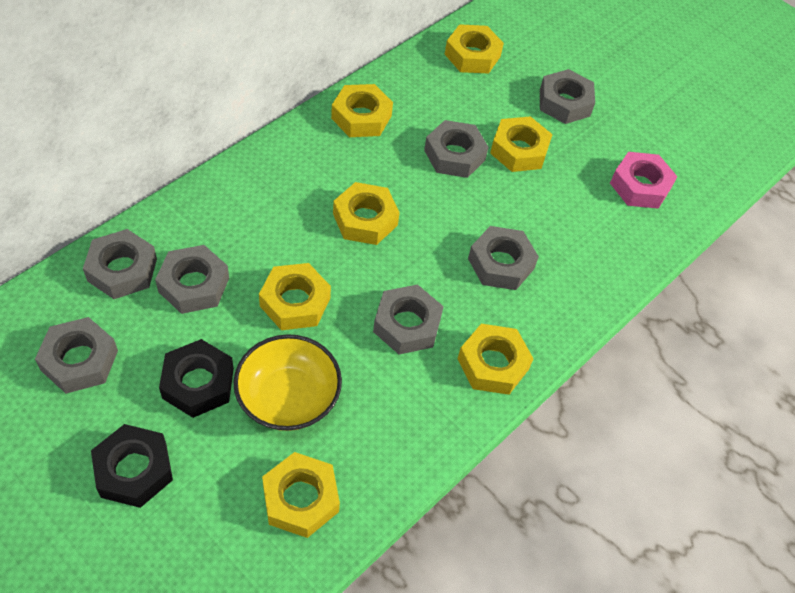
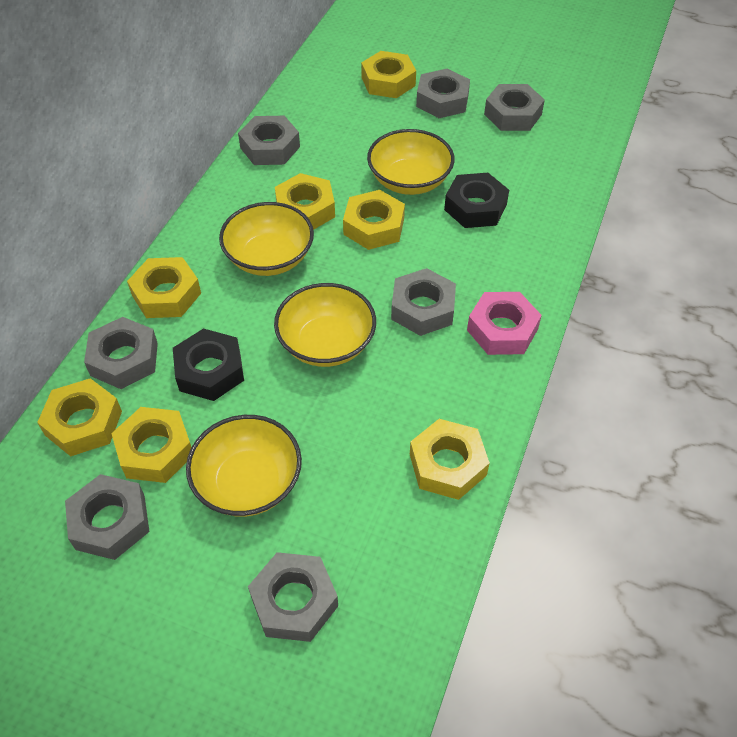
yellow bowl: 1 -> 4

